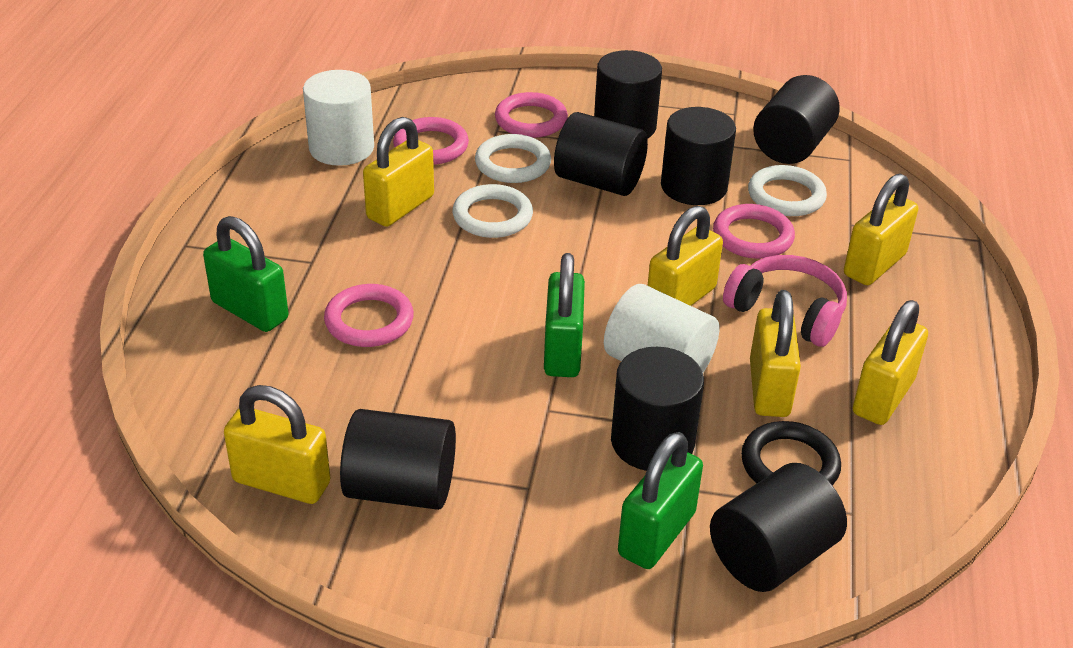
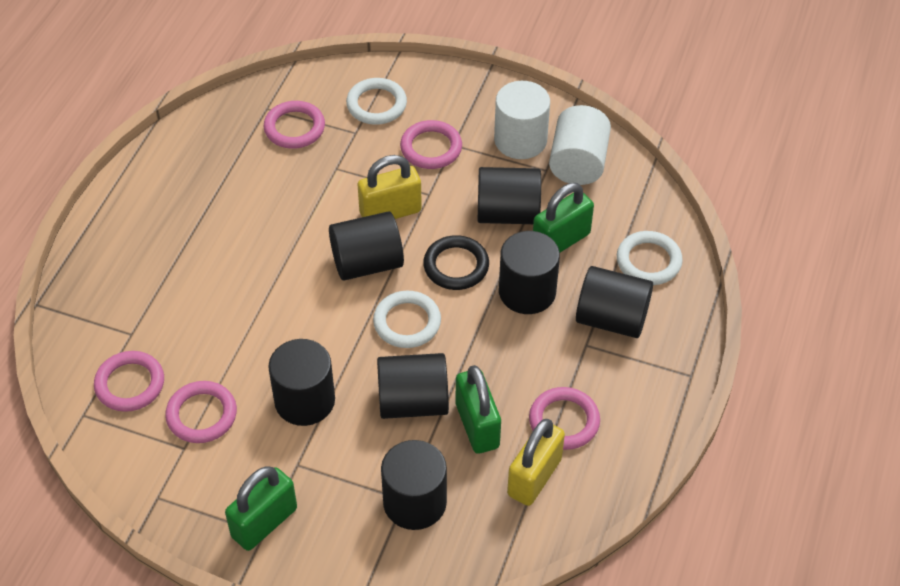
pink headphones: 1 -> 0
pink ring: 4 -> 5
yellow padlock: 6 -> 2

